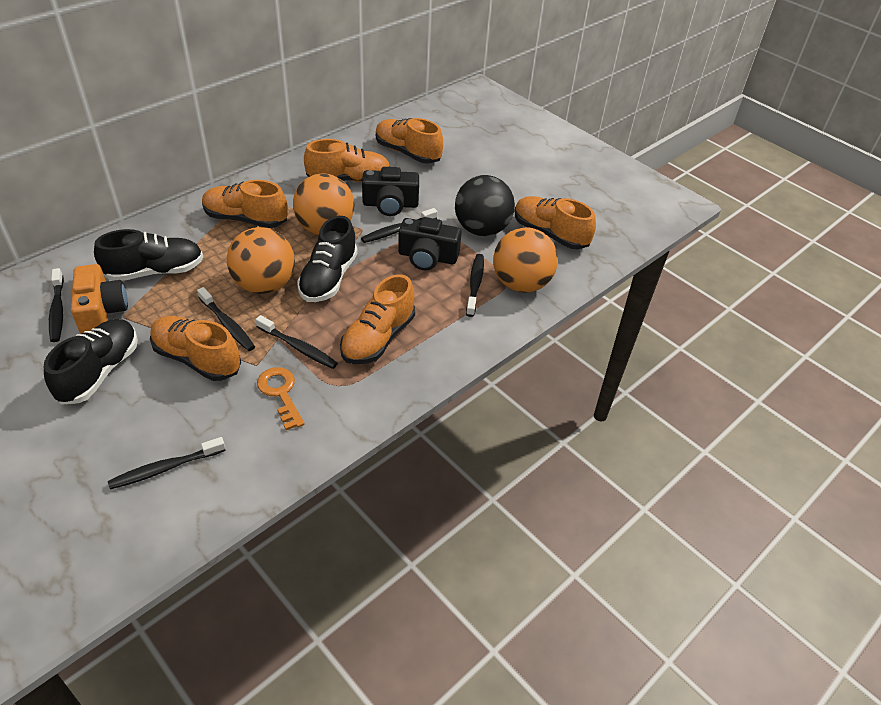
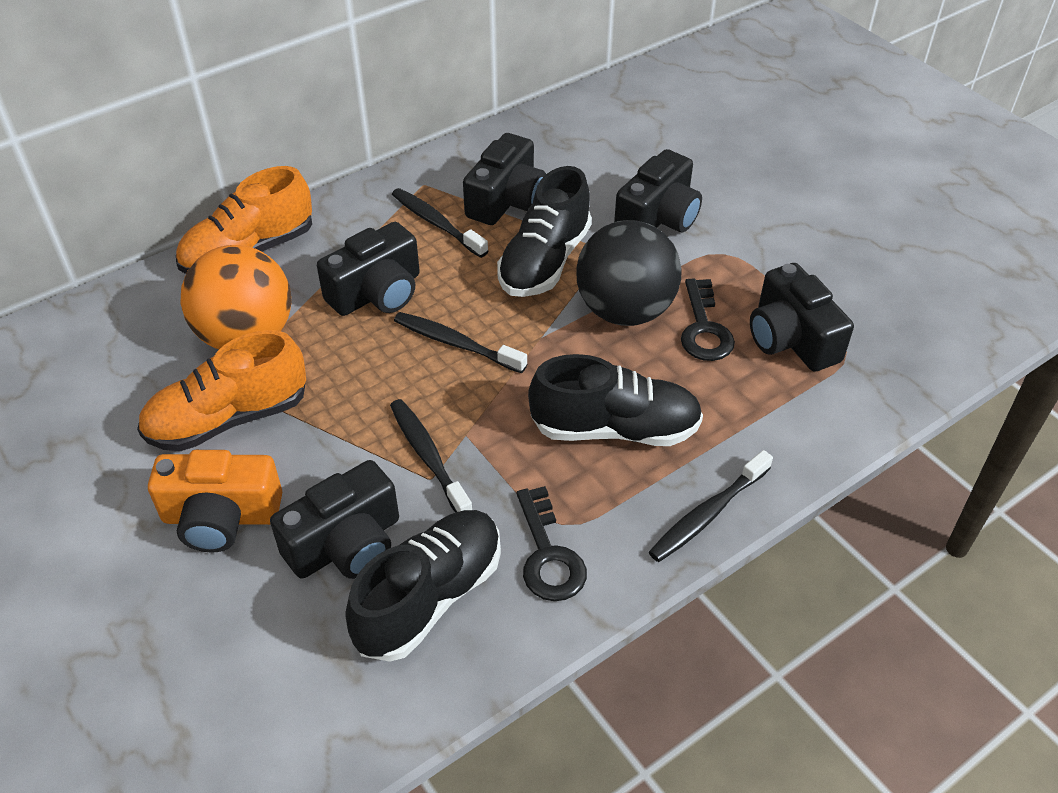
black camera: 2 -> 5
black key: 0 -> 2
black toothbrush: 6 -> 4
orange ball: 3 -> 1
orange key: 1 -> 0
orange shoe: 6 -> 2

